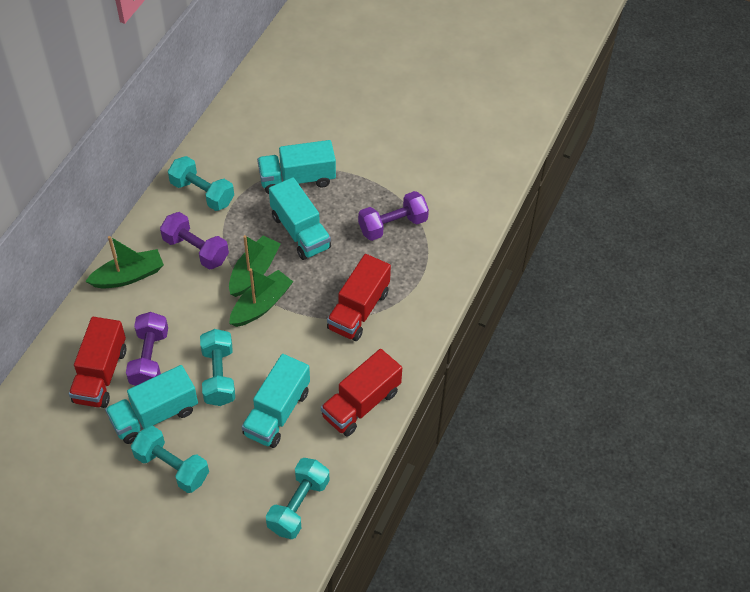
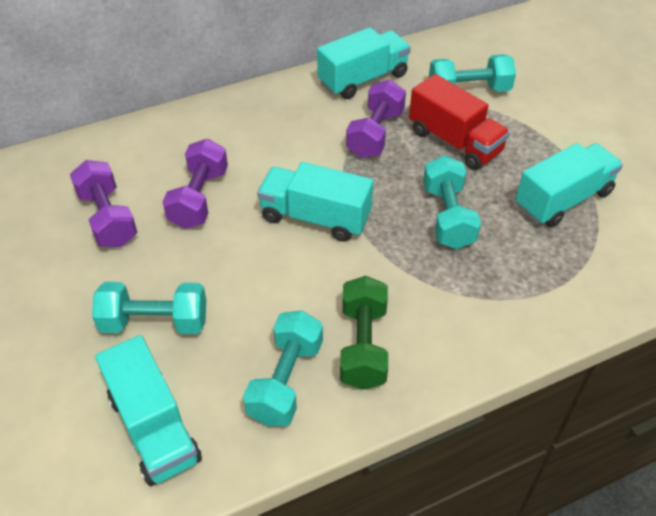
green boat: 3 -> 0
green dumbbell: 0 -> 1
red truck: 3 -> 1

